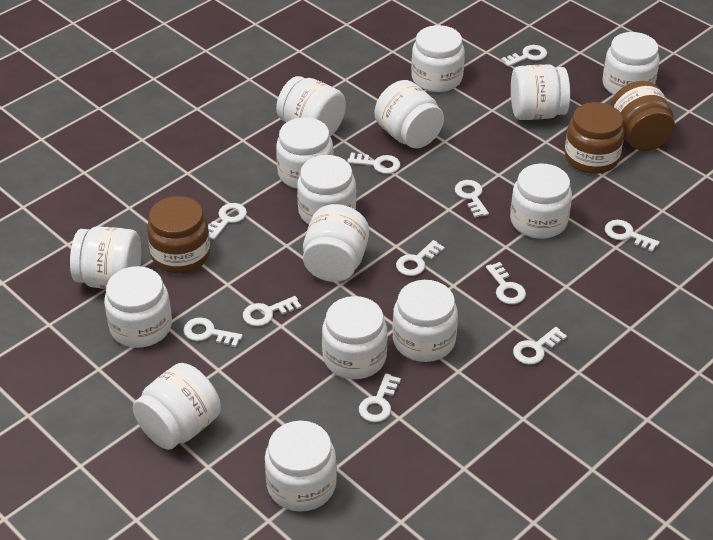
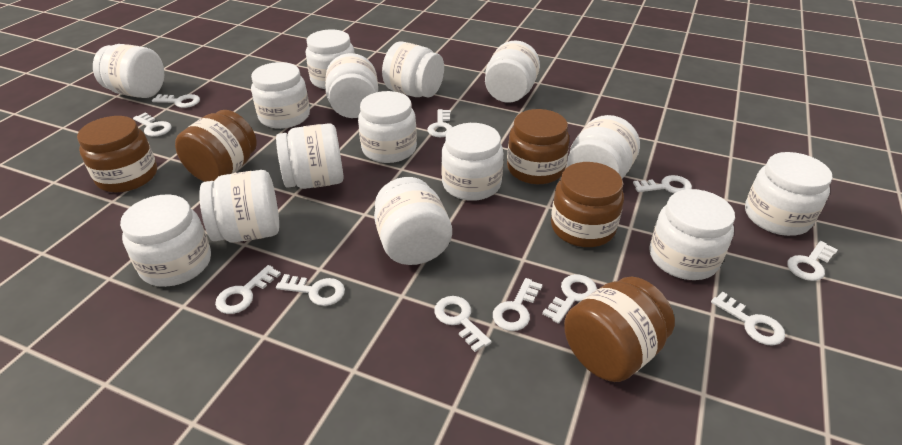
brown jar: 3 -> 5

